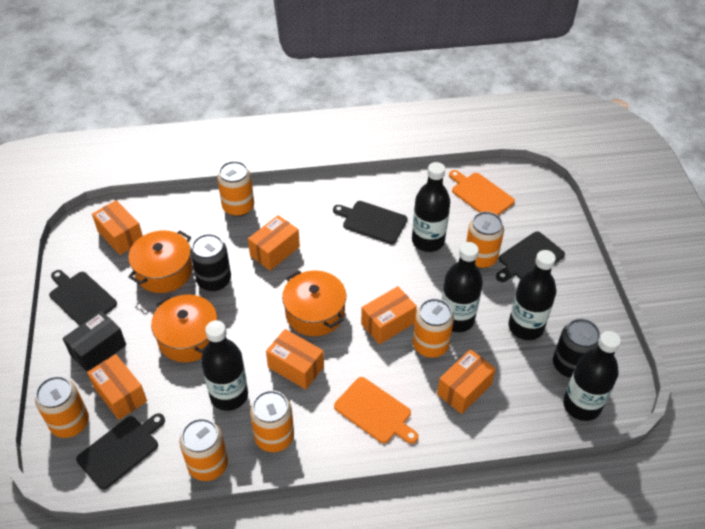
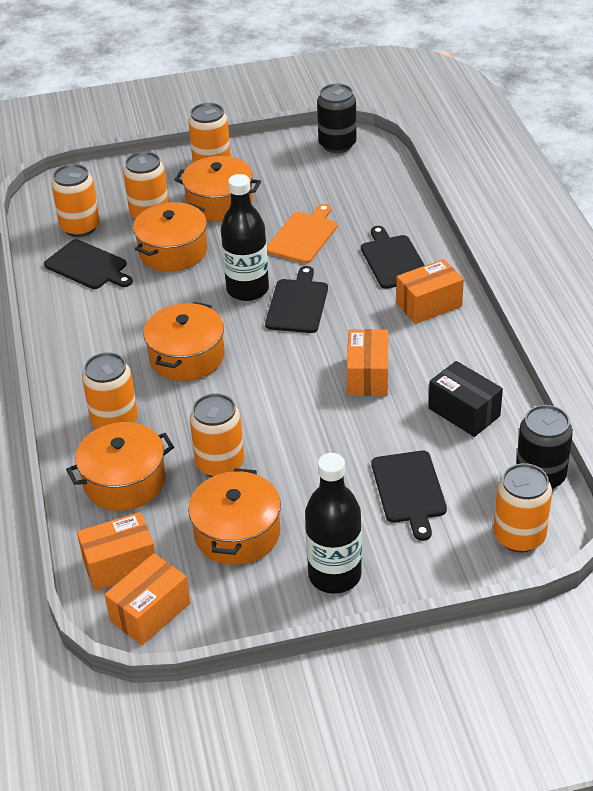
black bottle: 5 -> 2
orange box: 6 -> 4
orange cutting board: 2 -> 1
orange pot: 3 -> 5

